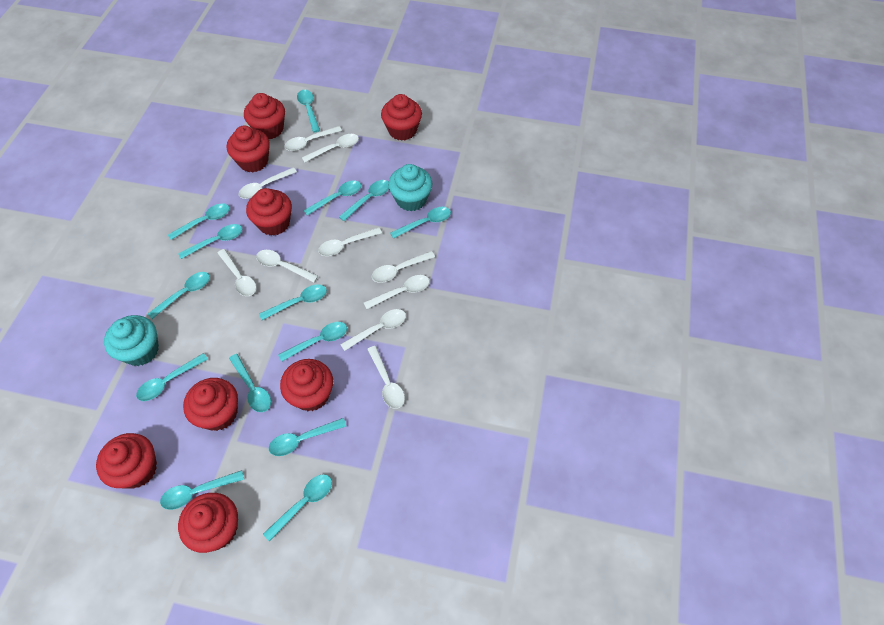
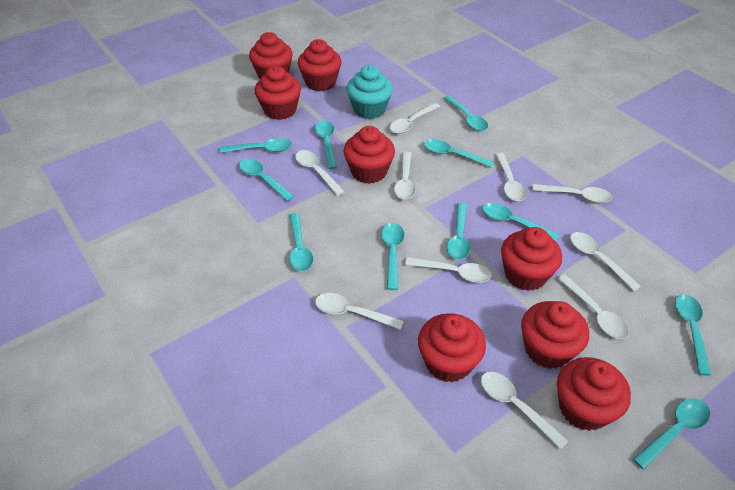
turquoise cupcake: 2 -> 1
turquoise spoon: 14 -> 11

